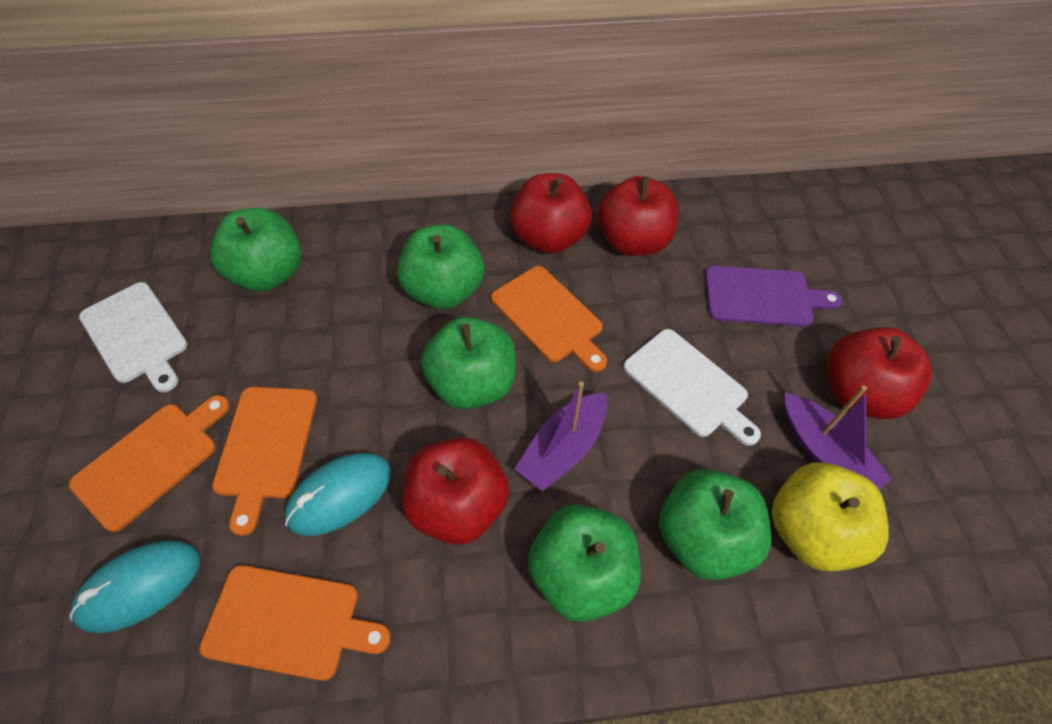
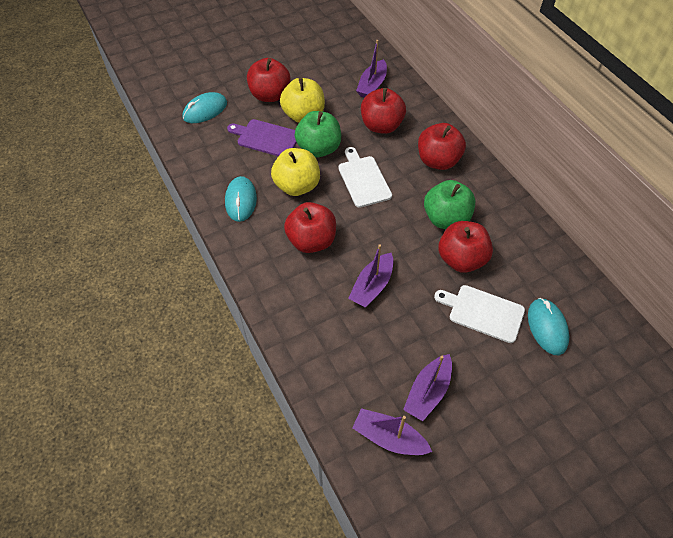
green apple: 5 -> 2
orange cutting board: 4 -> 0
purple boat: 2 -> 4
red apple: 4 -> 5
turquoise mouse: 2 -> 3
yellow apple: 1 -> 2

